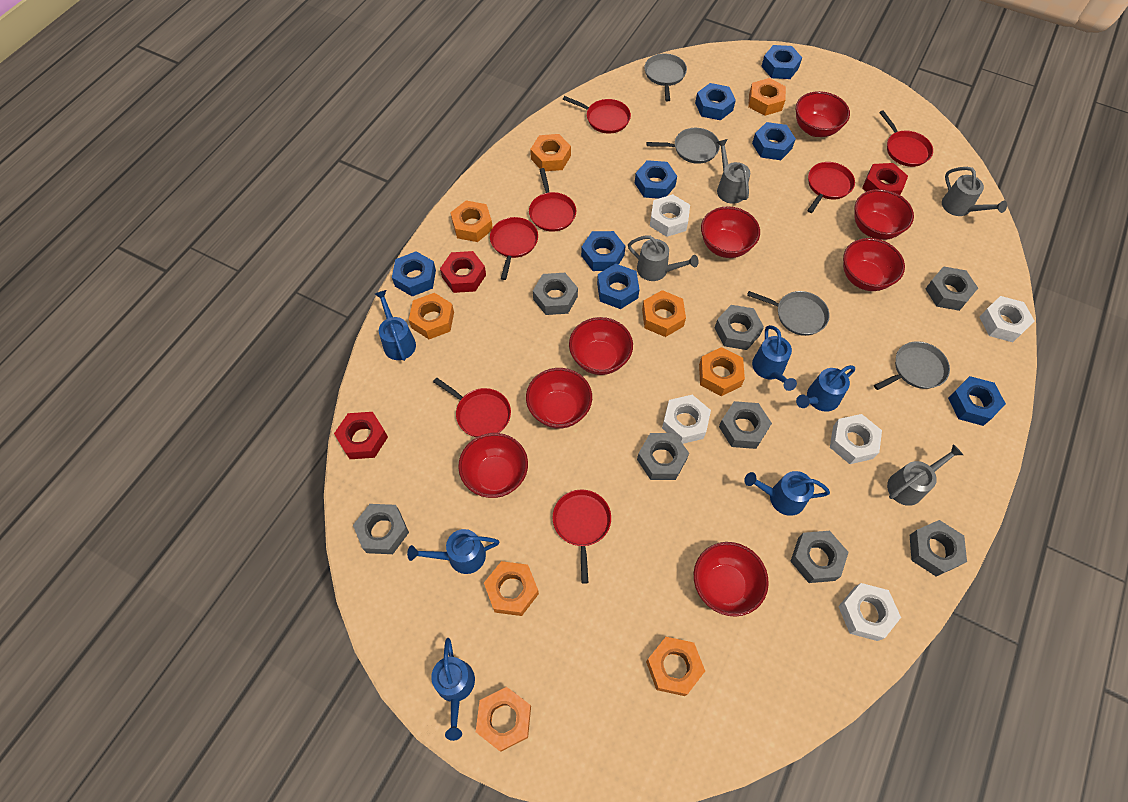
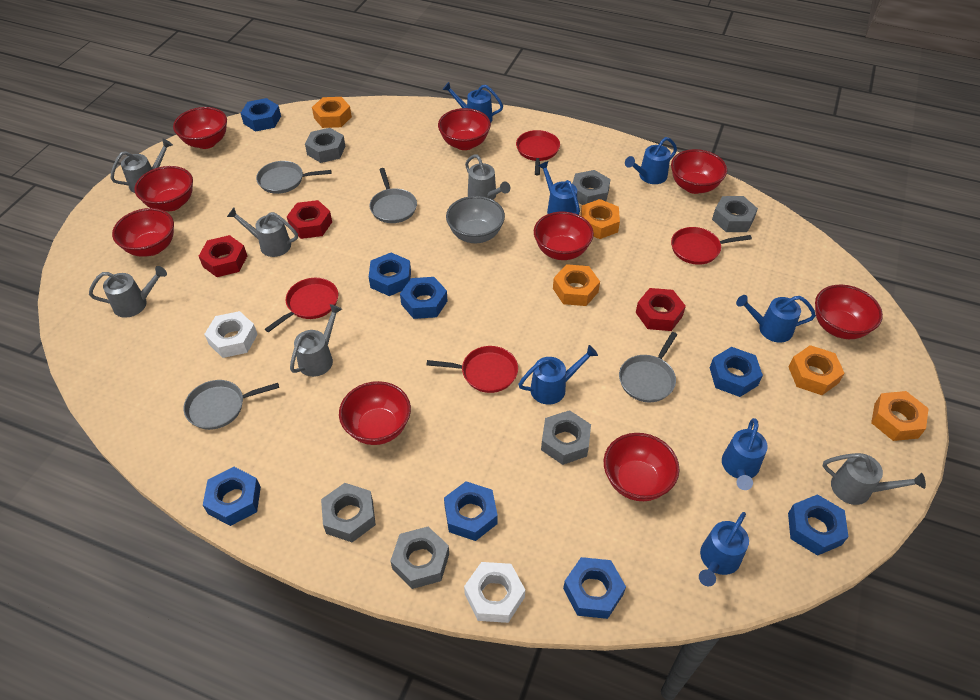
blue watering can: 6 -> 7
grey bowl: 0 -> 1
grey nut: 8 -> 6
grey watering can: 4 -> 6
orange nut: 9 -> 5
red bowl: 8 -> 9
red pan: 7 -> 4
white nut: 5 -> 2

